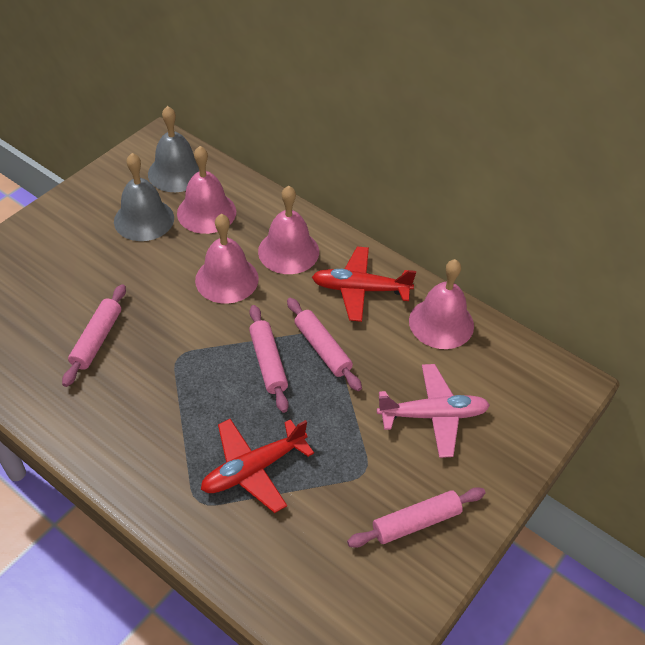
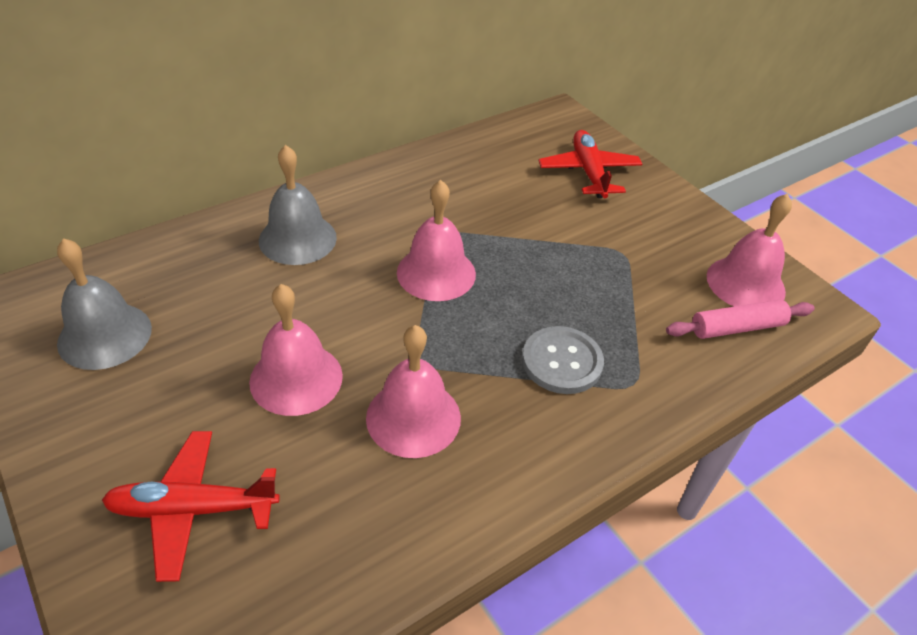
grey button: 0 -> 1
pink plane: 1 -> 0
pink rolling pin: 4 -> 1

